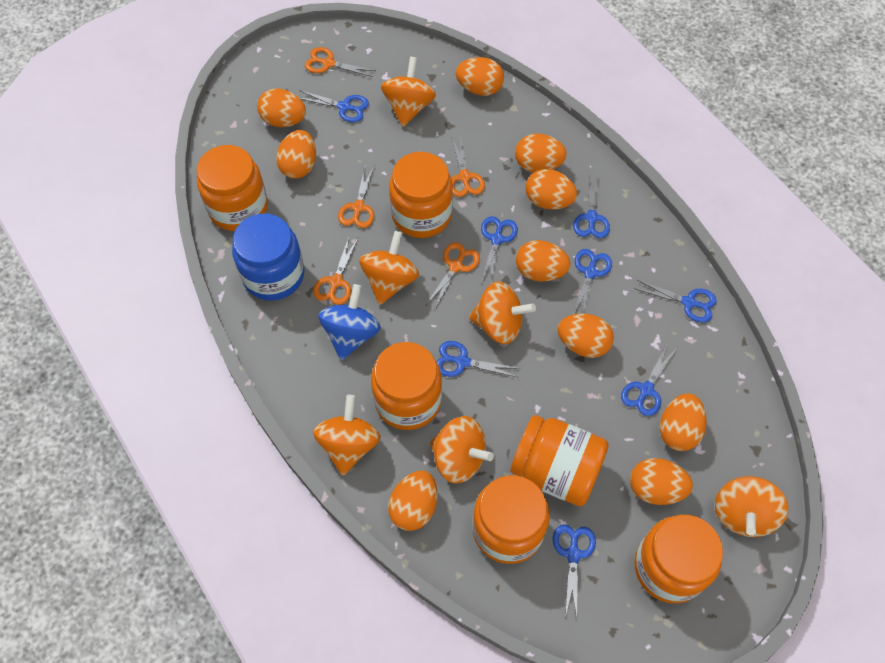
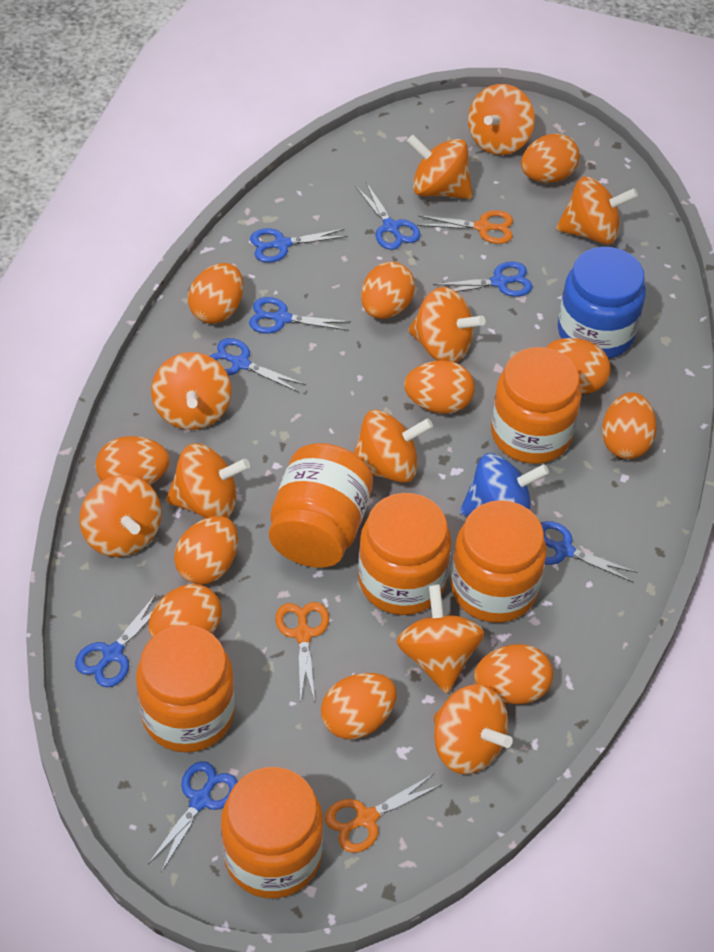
orange egg: 10 -> 11
orange scissors: 5 -> 3
orange spinning top: 6 -> 10

